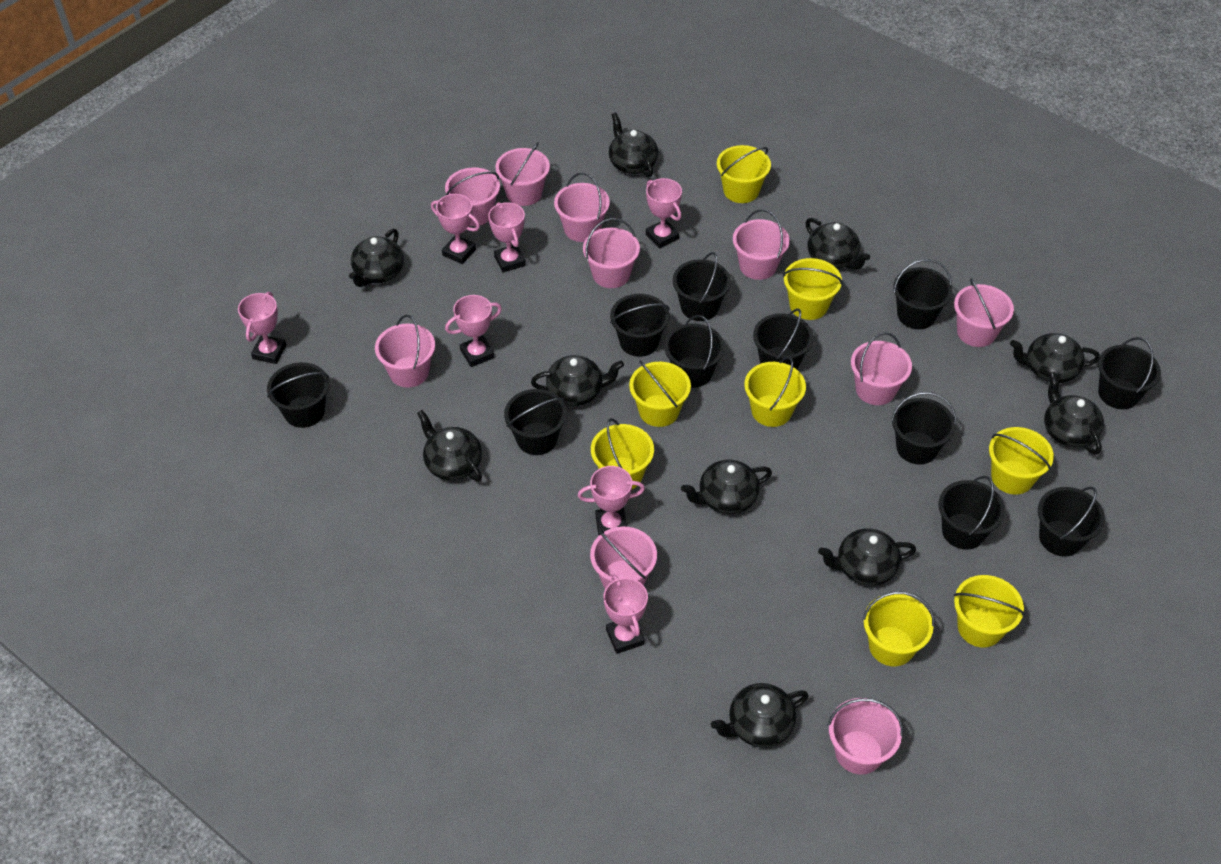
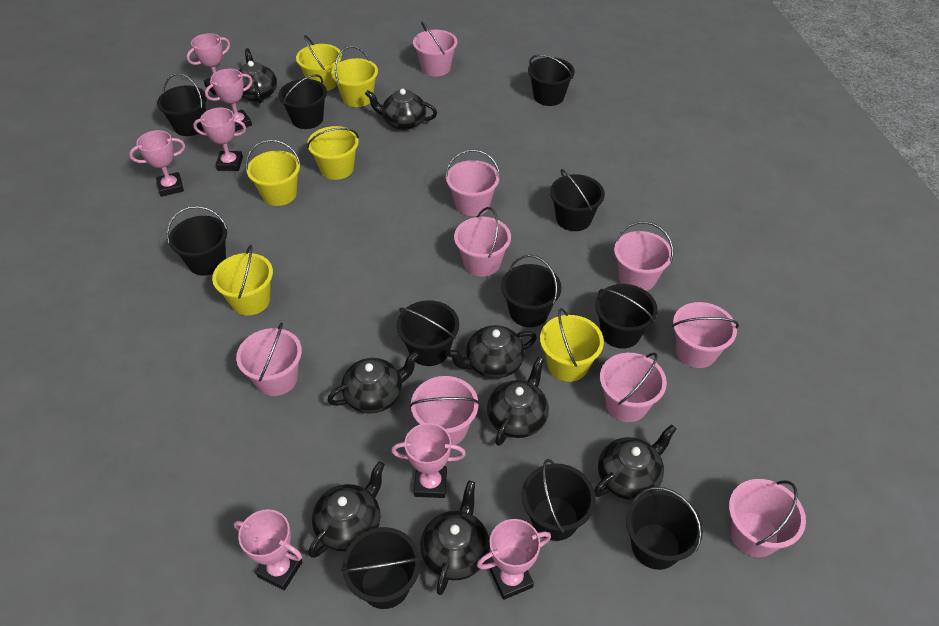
black teapot: 10 -> 8
pink bucket: 10 -> 9
yellow bucket: 8 -> 6

